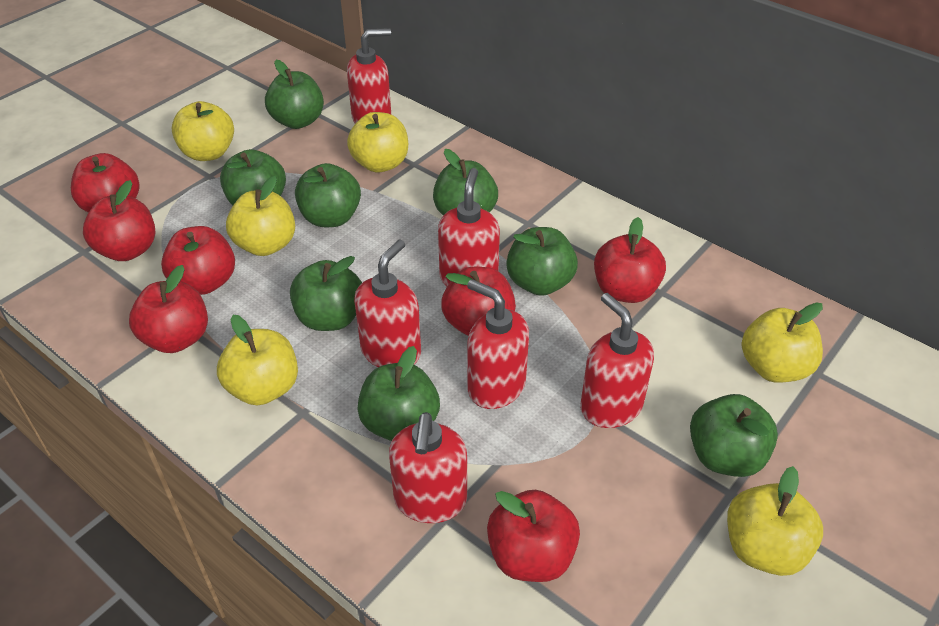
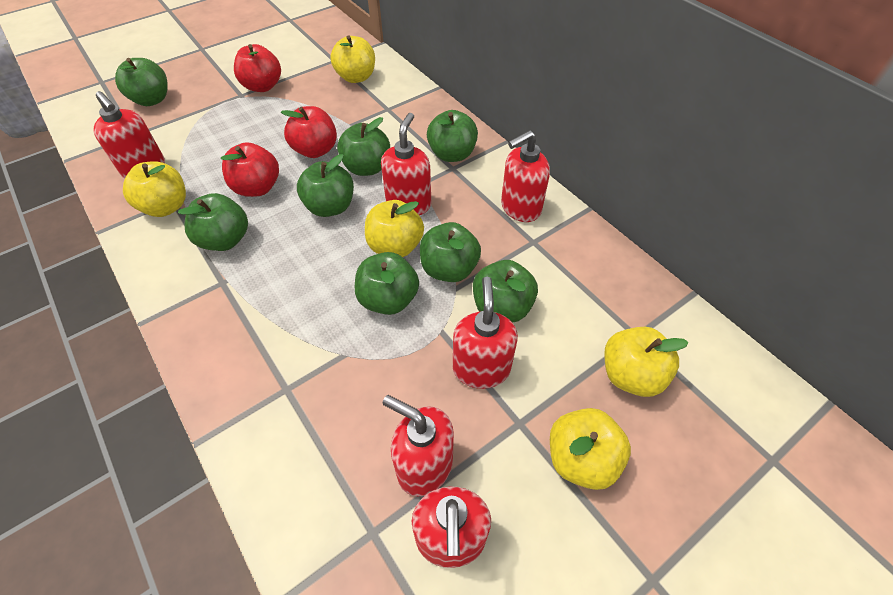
red apple: 7 -> 3
yellow apple: 6 -> 5

